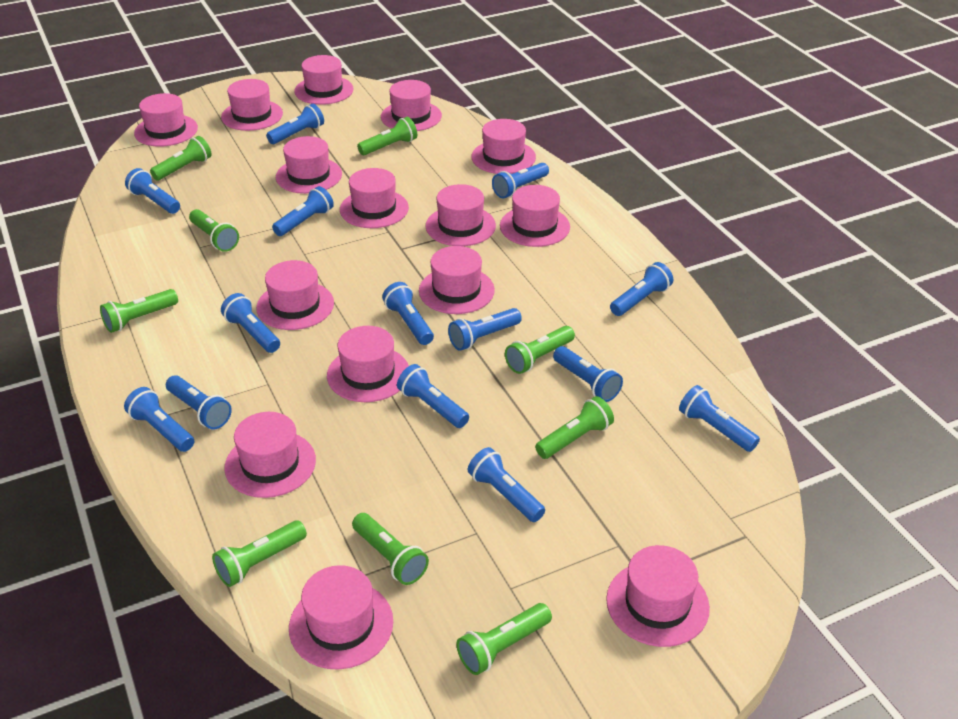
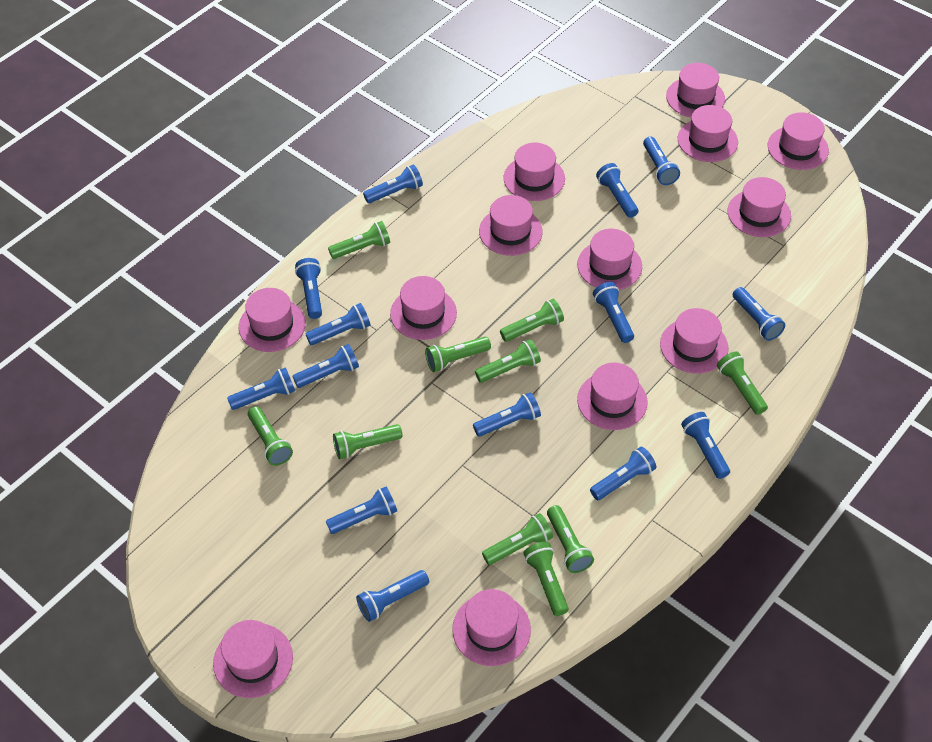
green flashlight: 9 -> 10
pink hat: 15 -> 13

